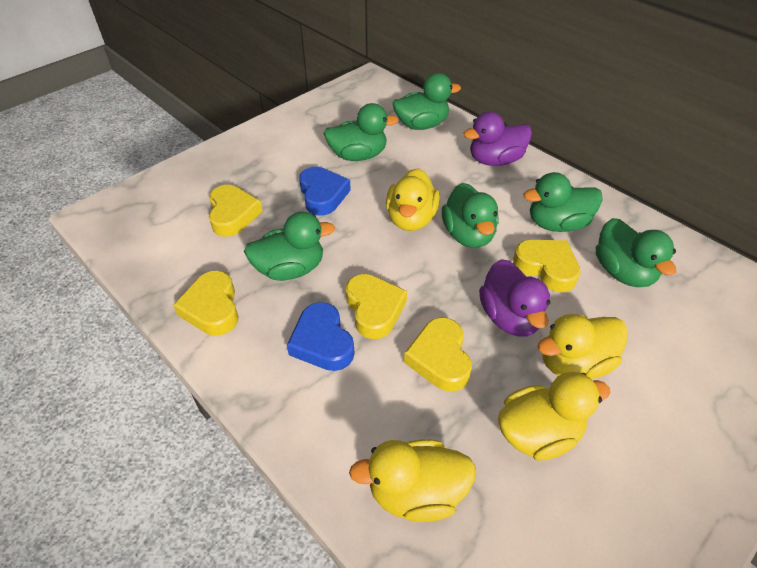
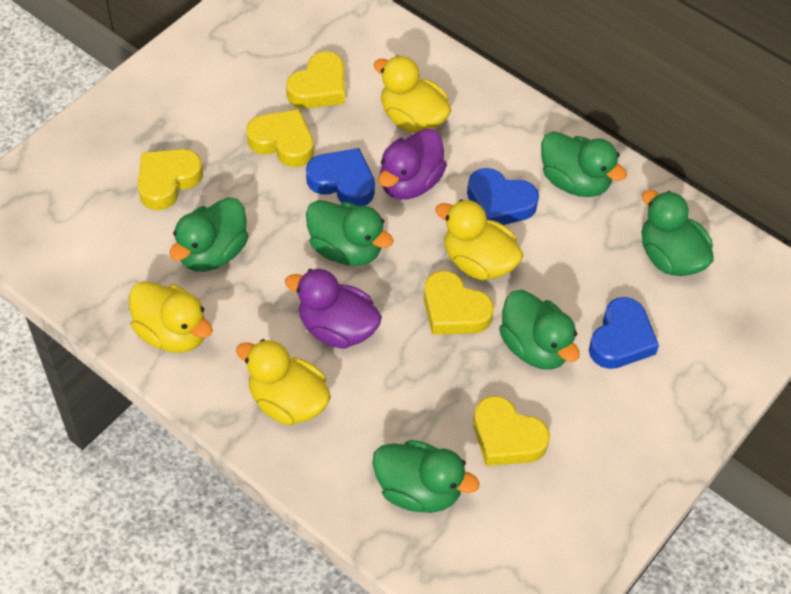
blue heart: 2 -> 3

